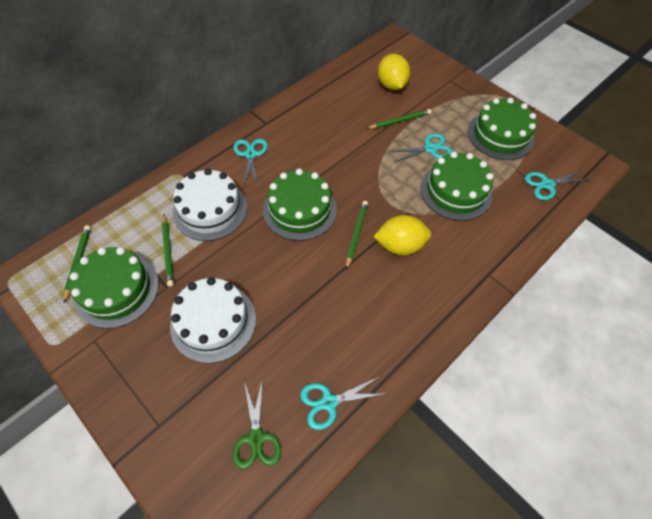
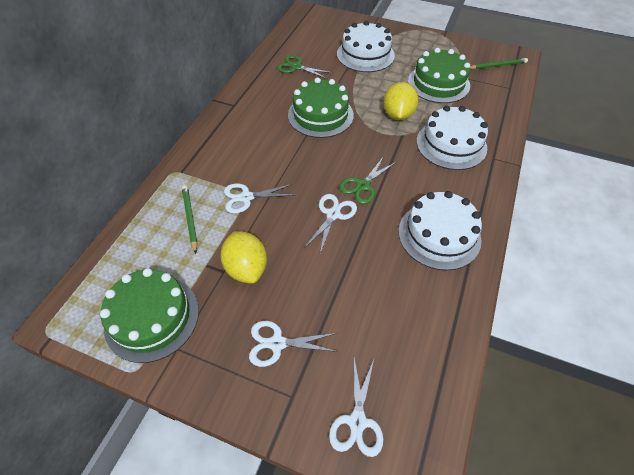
green cake: 4 -> 3
green pencil: 4 -> 2
green scissors: 1 -> 2
turquoise scissors: 4 -> 0
white cake: 2 -> 3
white scissors: 0 -> 4

